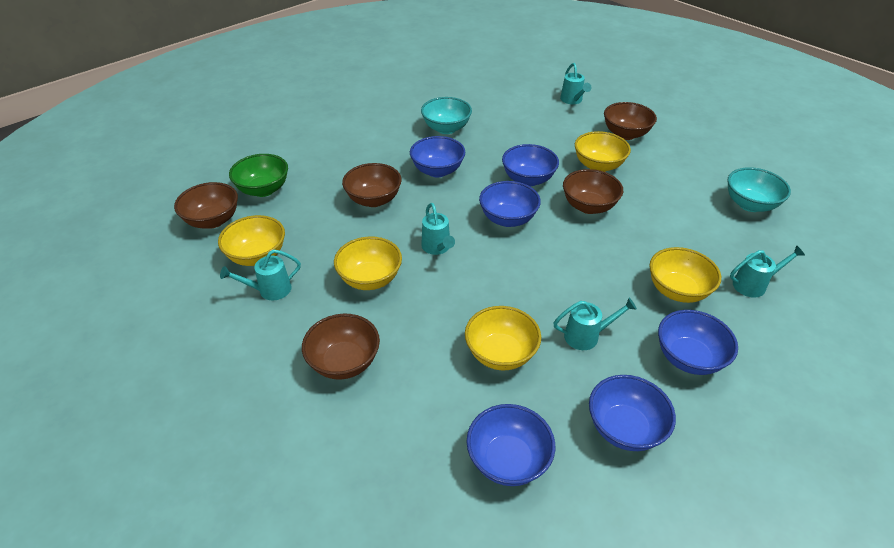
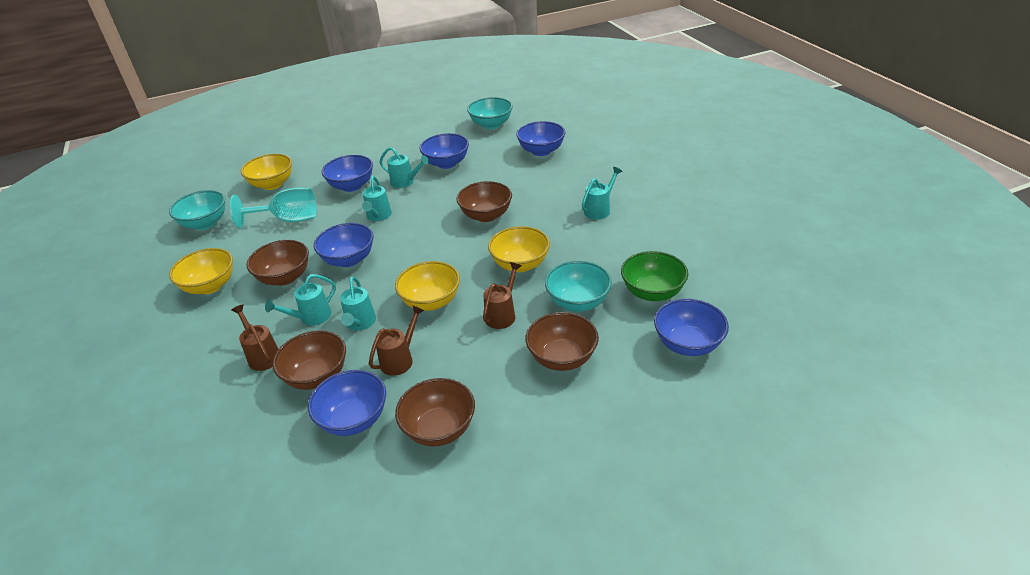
brown watering can: 0 -> 3
turquoise bowl: 2 -> 3
turquoise goblet: 0 -> 1
yellow bowl: 5 -> 4

